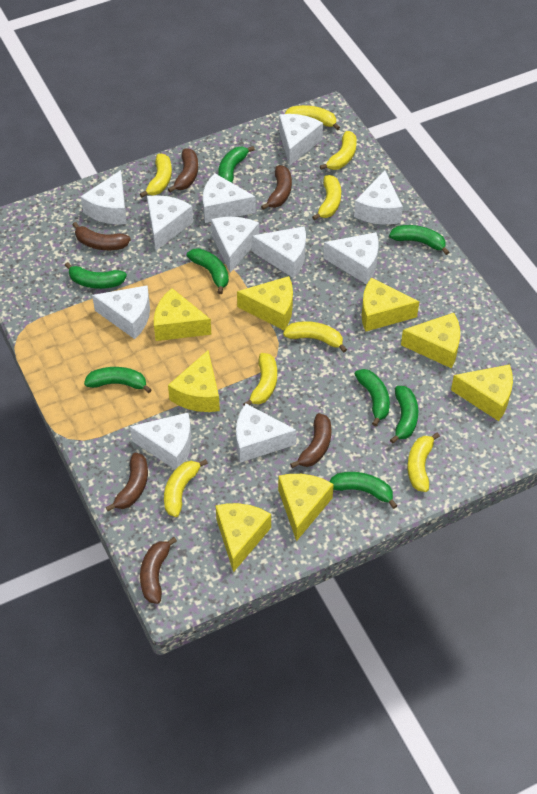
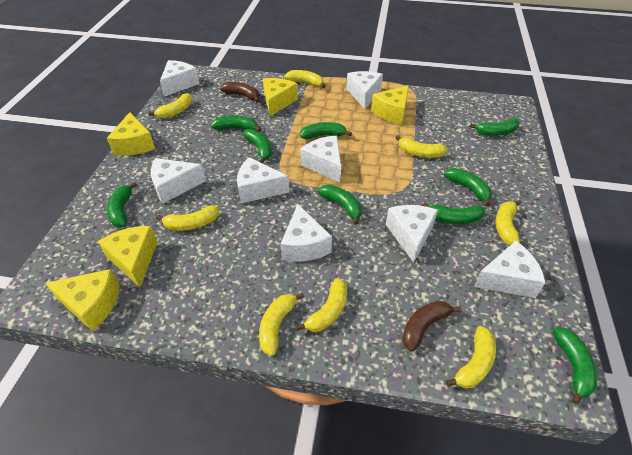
brown banana: 6 -> 2
green banana: 8 -> 9
white cheese: 11 -> 8
yellow cheese: 8 -> 5

